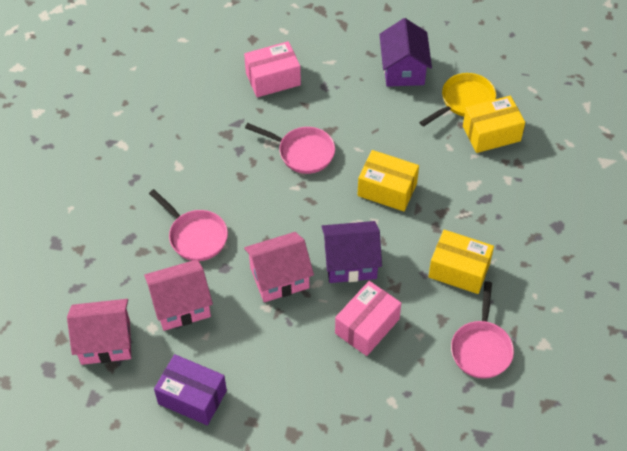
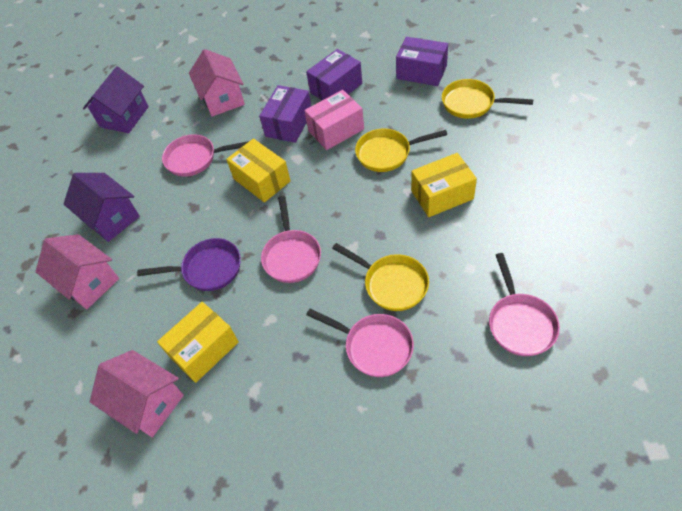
pink box: 2 -> 1
pink pan: 3 -> 4
purple box: 1 -> 3
purple pan: 0 -> 1
yellow pan: 1 -> 3

